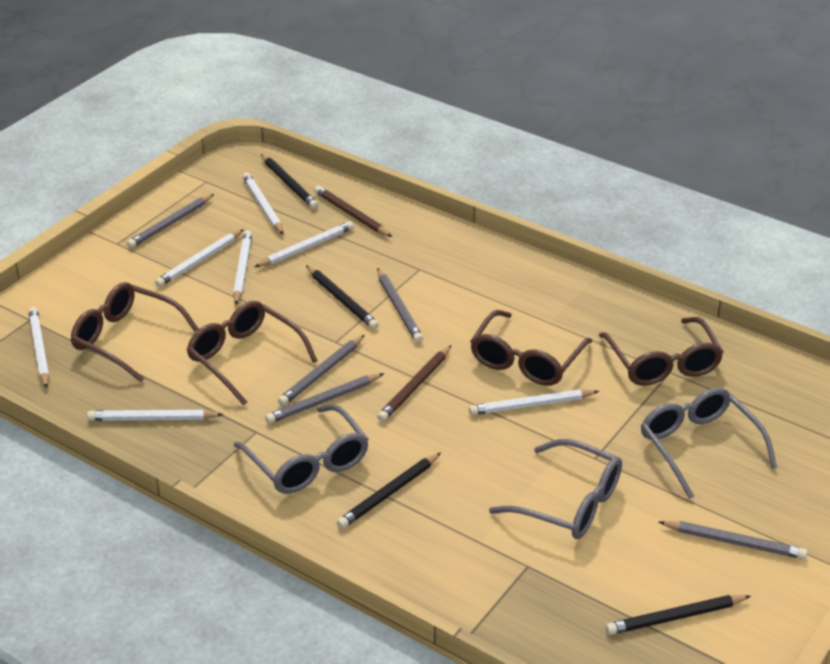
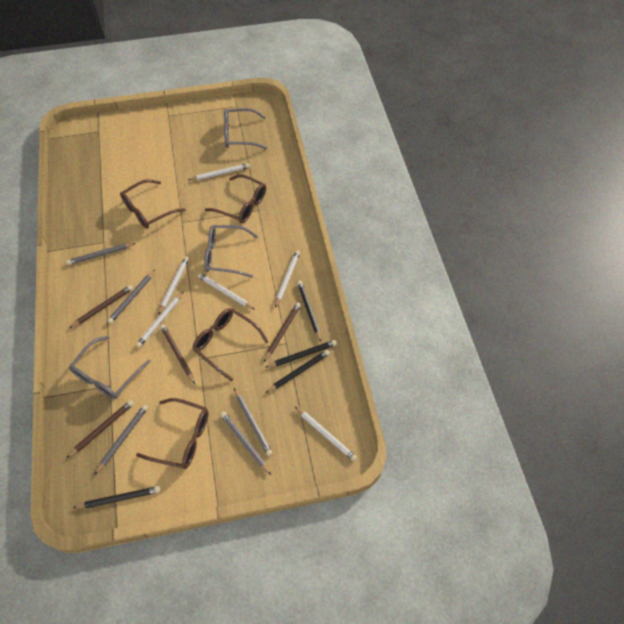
brown pencil: 2 -> 4
white pencil: 7 -> 6

